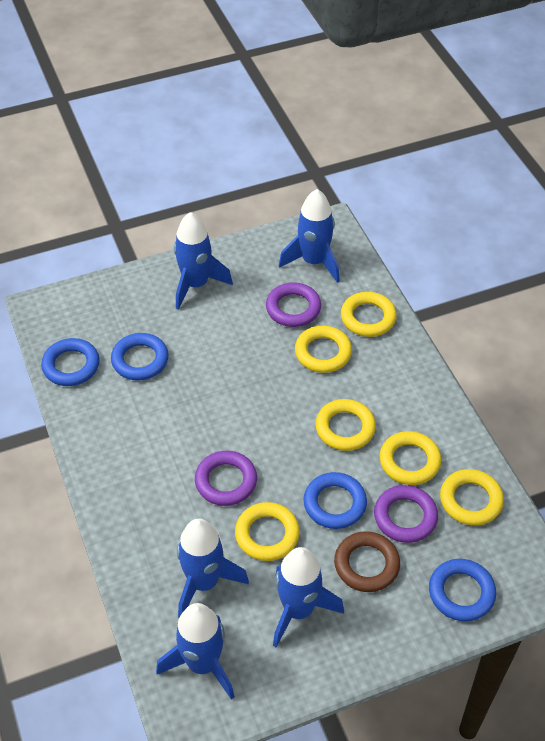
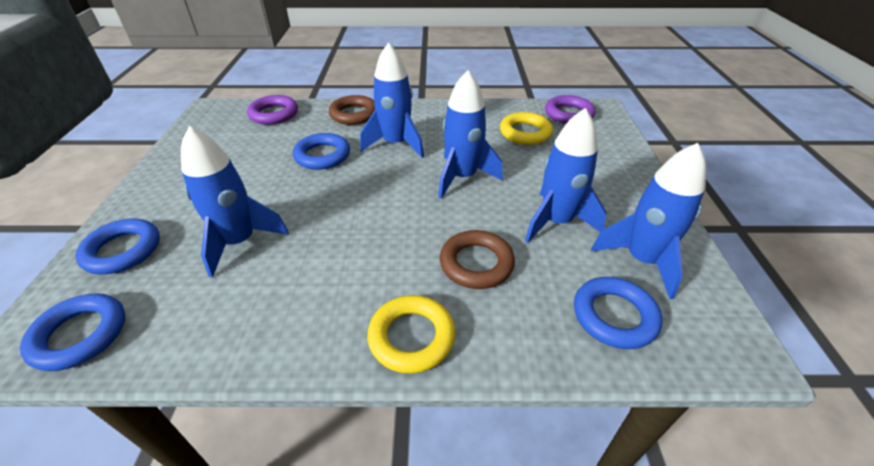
brown ring: 1 -> 2
purple ring: 3 -> 2
yellow ring: 6 -> 2

